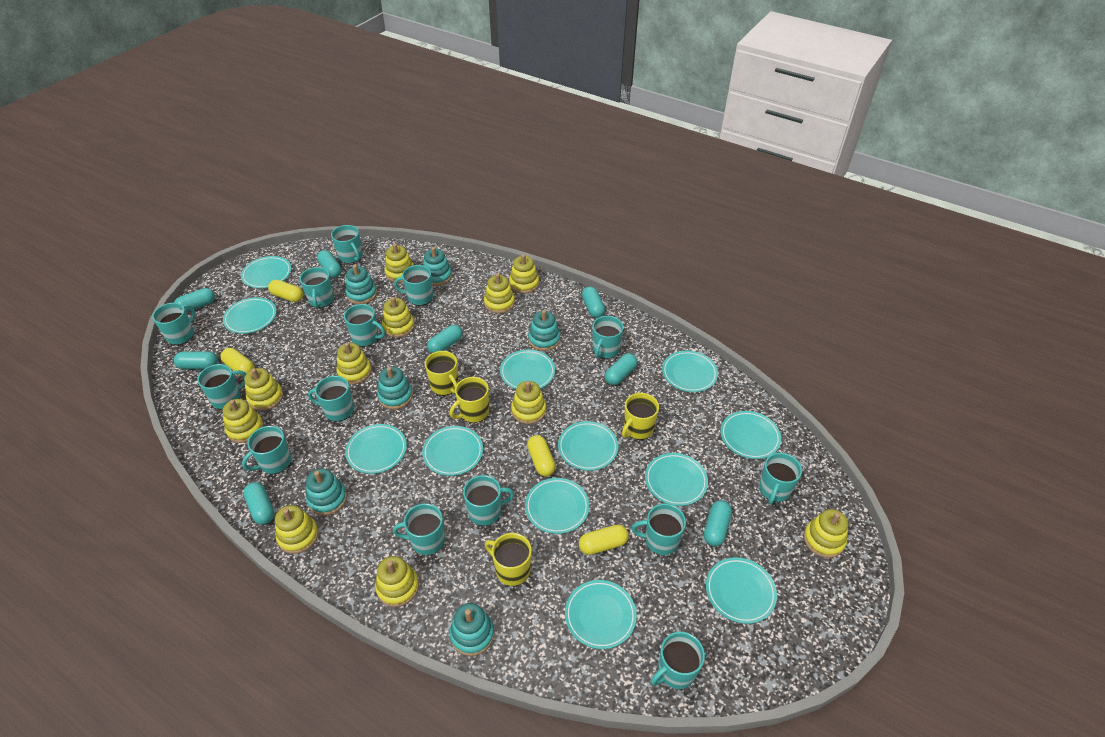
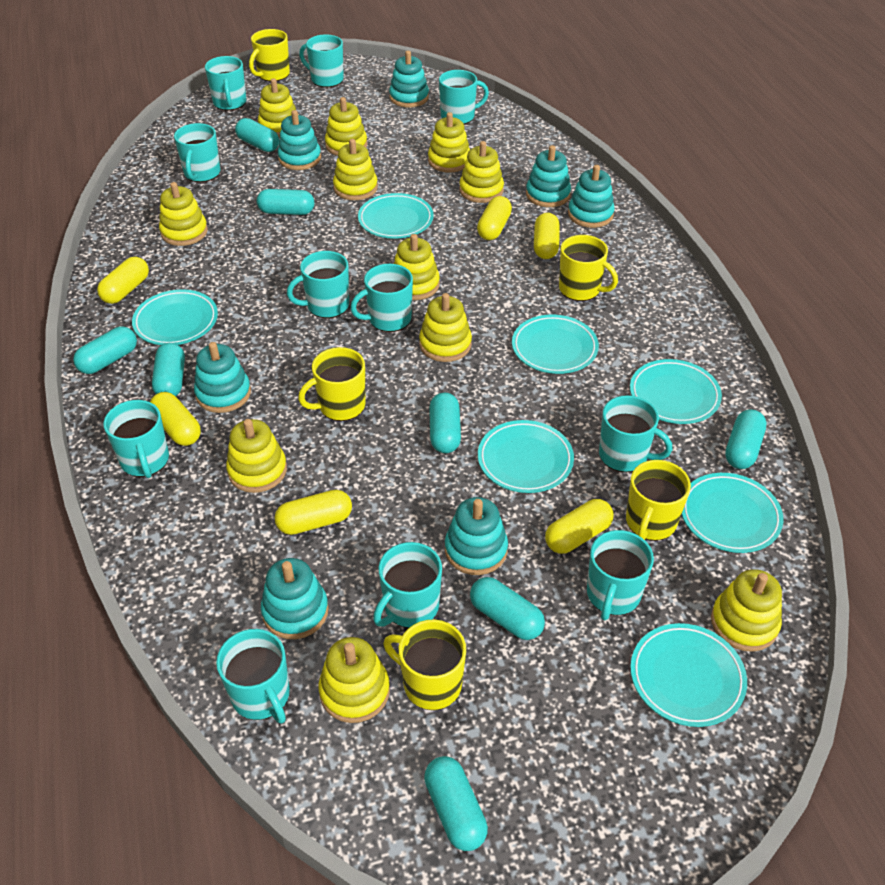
turquoise mug: 14 -> 11
turquoise plate: 12 -> 7
turquoise stacking toy: 6 -> 7
yellow capsule: 4 -> 6
yellow mug: 4 -> 5

